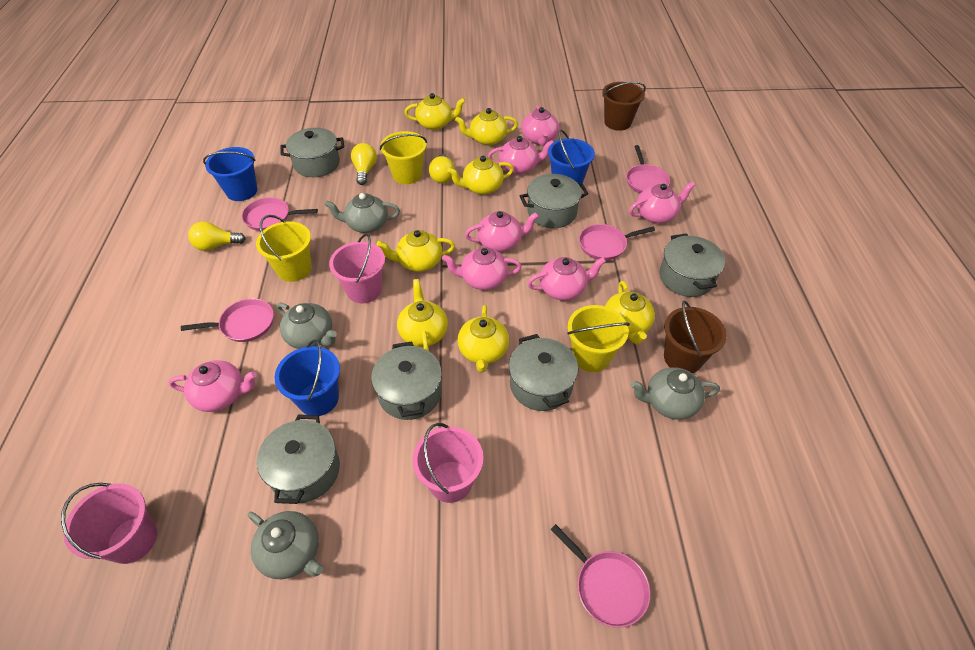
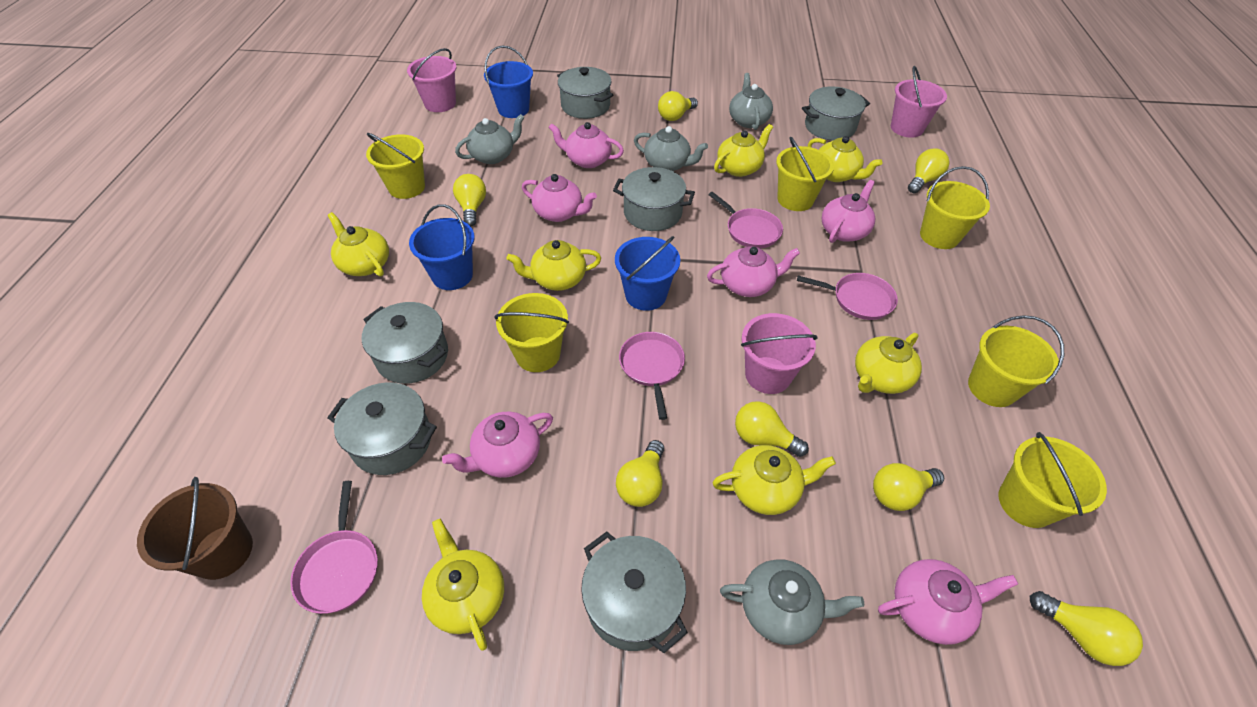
brown bucket: 2 -> 1
pink pan: 5 -> 4
pink teapot: 7 -> 6
yellow bucket: 3 -> 6
yellow light bulb: 3 -> 7

